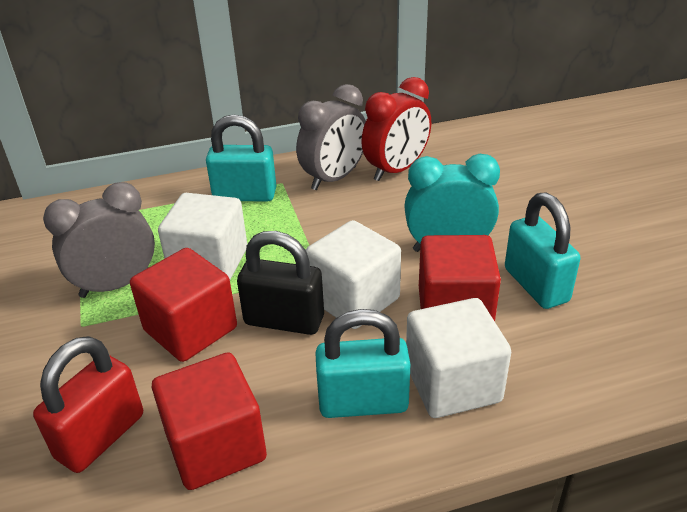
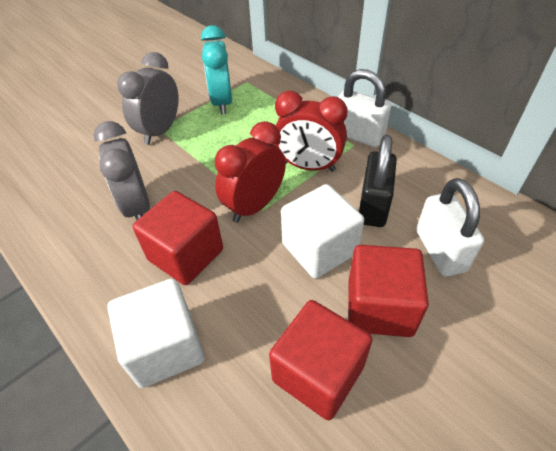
red clock: 1 -> 2
red padlock: 1 -> 0
turquoise padlock: 3 -> 0
white cube: 3 -> 2
white padlock: 0 -> 2

